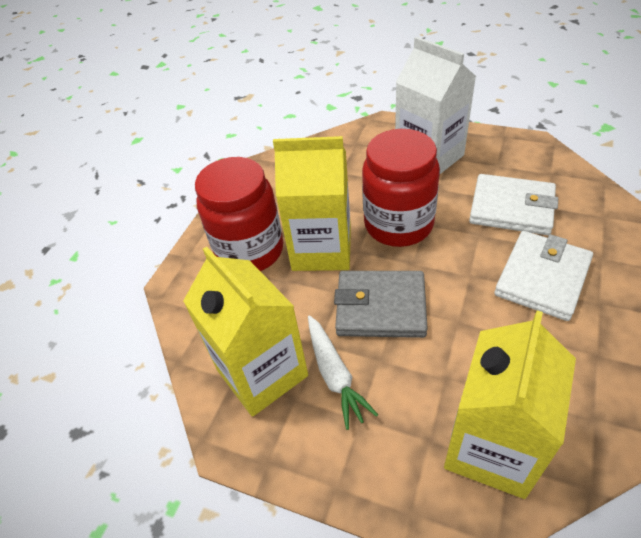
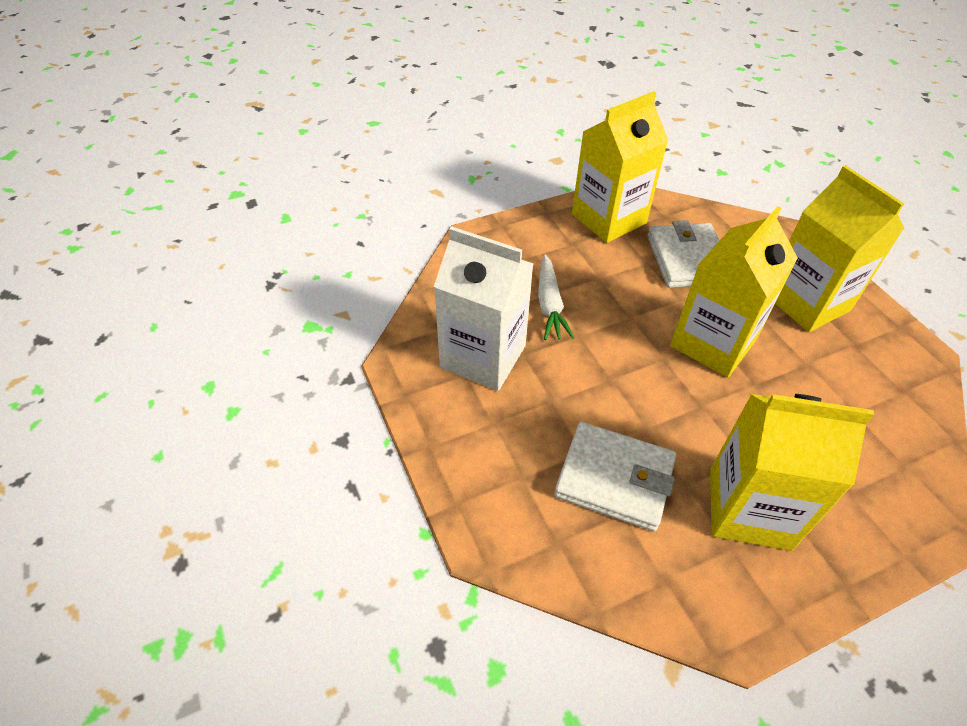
grey wallet: 1 -> 0
red jar: 2 -> 0
yellow carton: 3 -> 4

